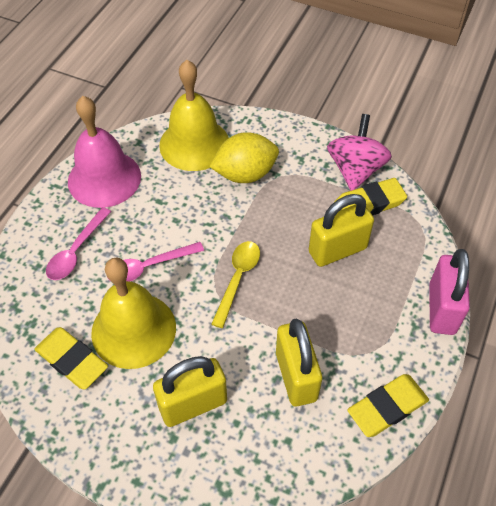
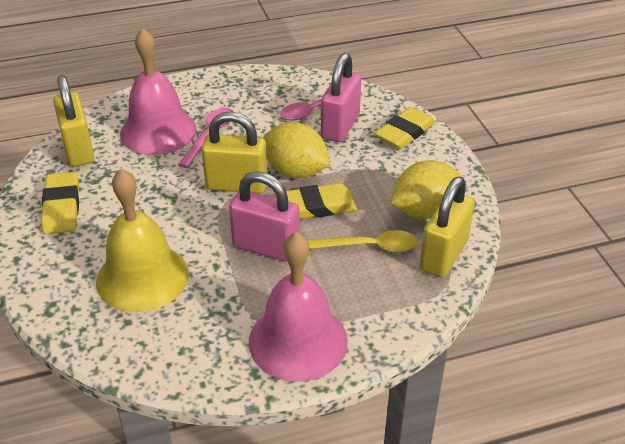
pink bell: 1 -> 2
pink padlock: 1 -> 2
pink spinning top: 1 -> 0
yellow bell: 2 -> 1
yellow lemon: 1 -> 2

